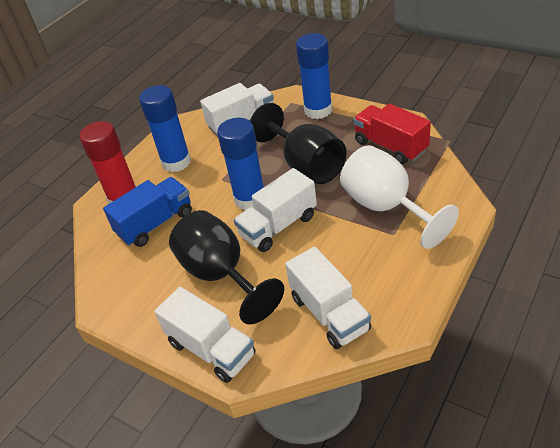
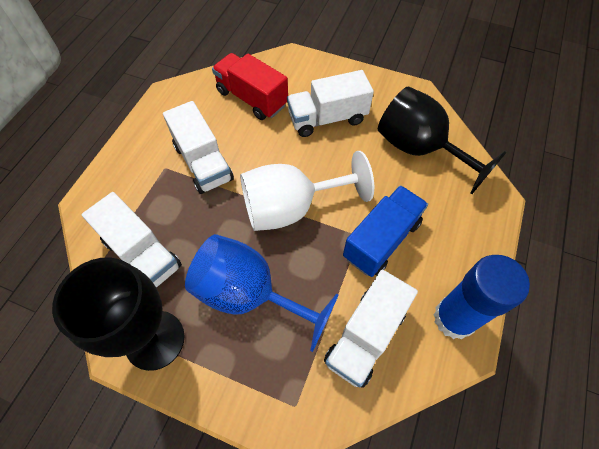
blue glue stick: 3 -> 1
blue goblet: 0 -> 1
red glue stick: 1 -> 0

